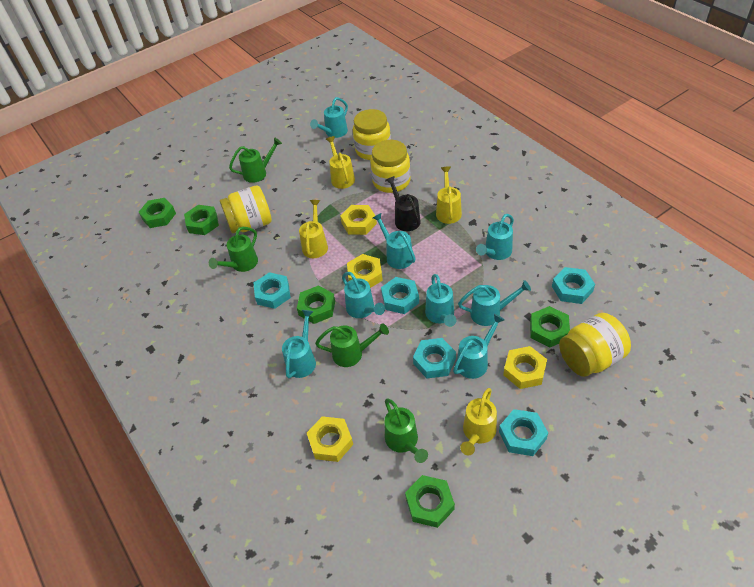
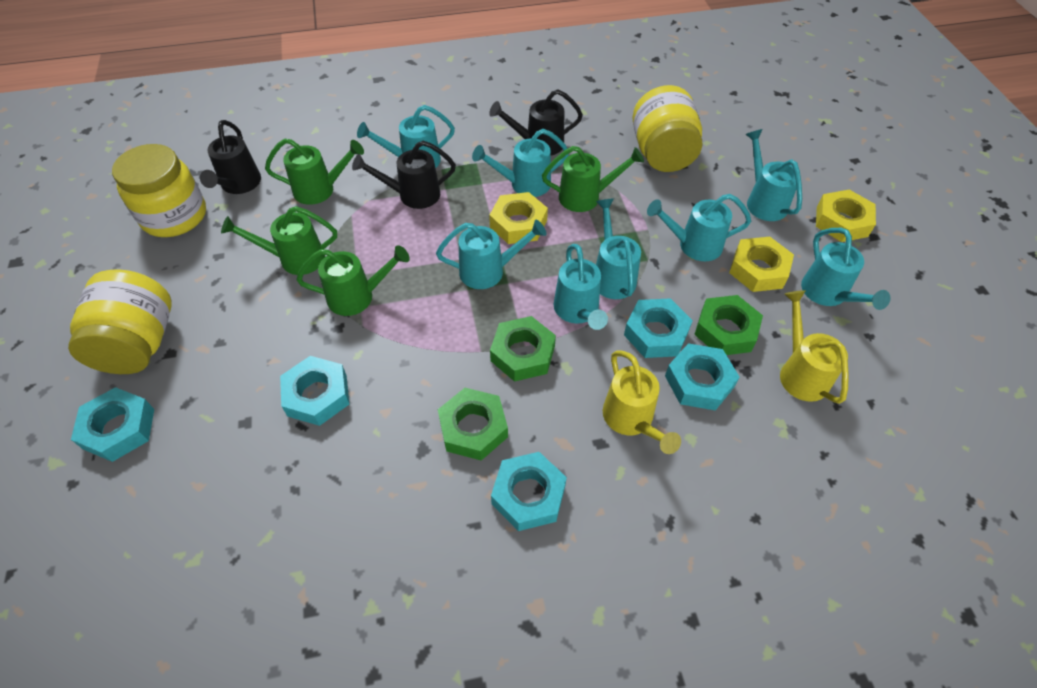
black watering can: 1 -> 3
green nut: 5 -> 3
yellow jar: 4 -> 3
yellow nut: 4 -> 3
yellow watering can: 4 -> 2

